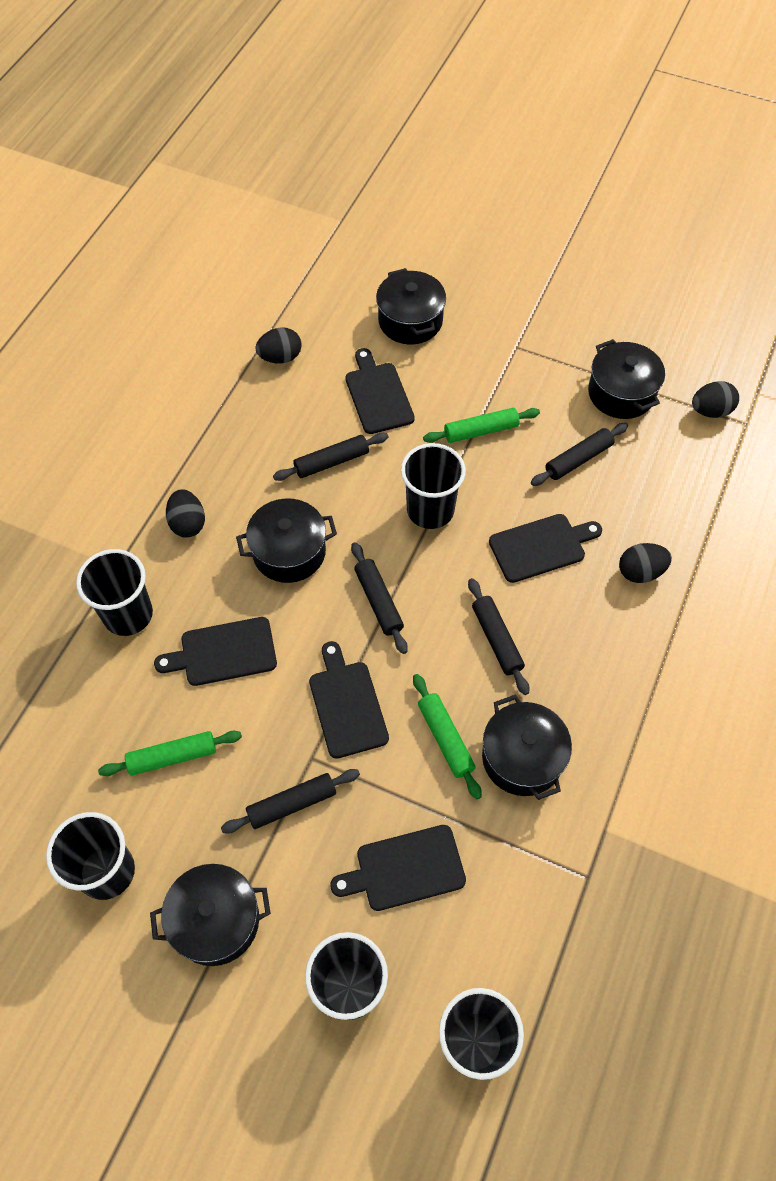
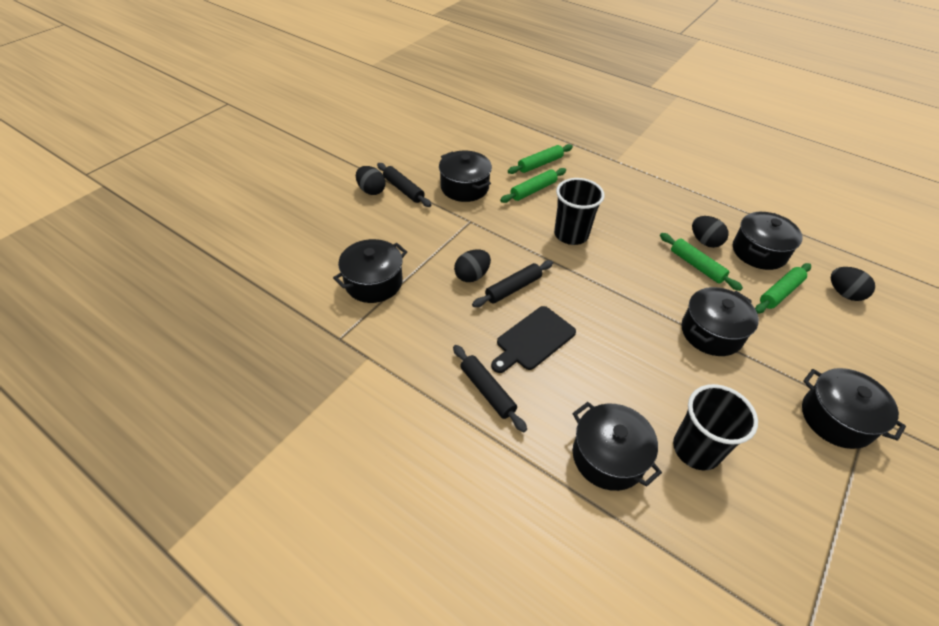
black cup: 5 -> 2
black cutting board: 5 -> 1
black pot: 5 -> 6
black rolling pin: 5 -> 3
green rolling pin: 3 -> 4

